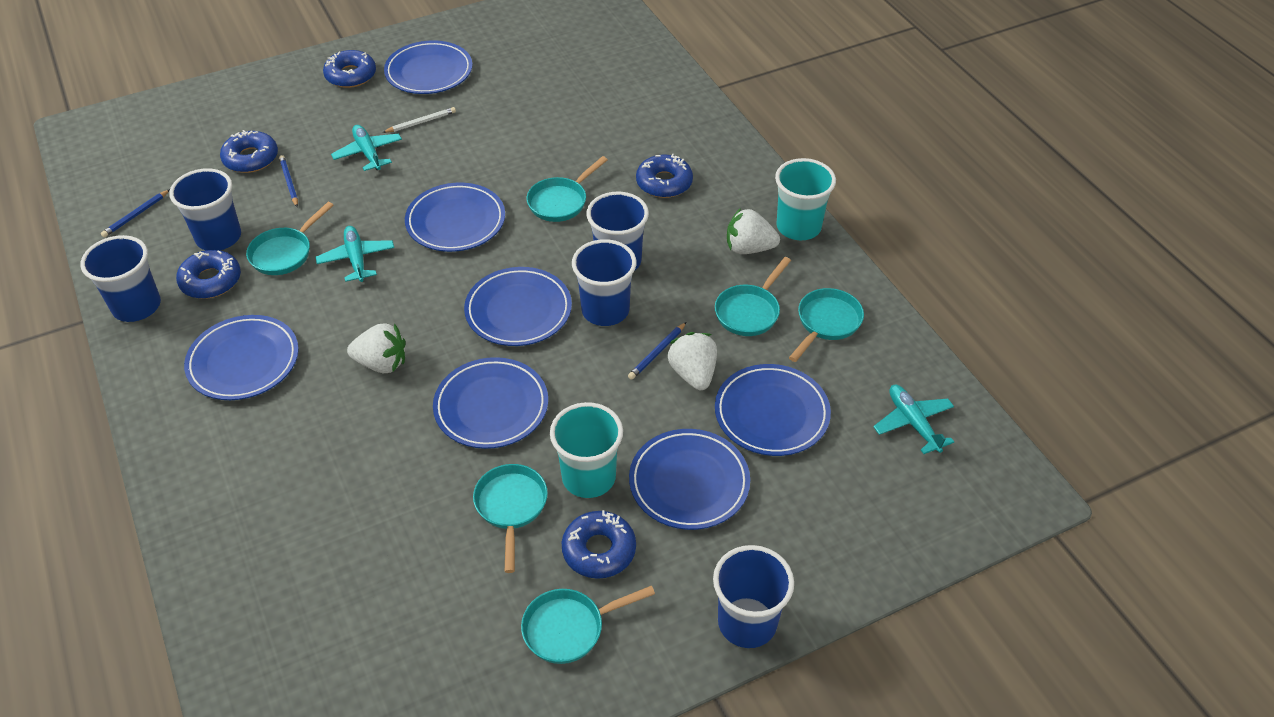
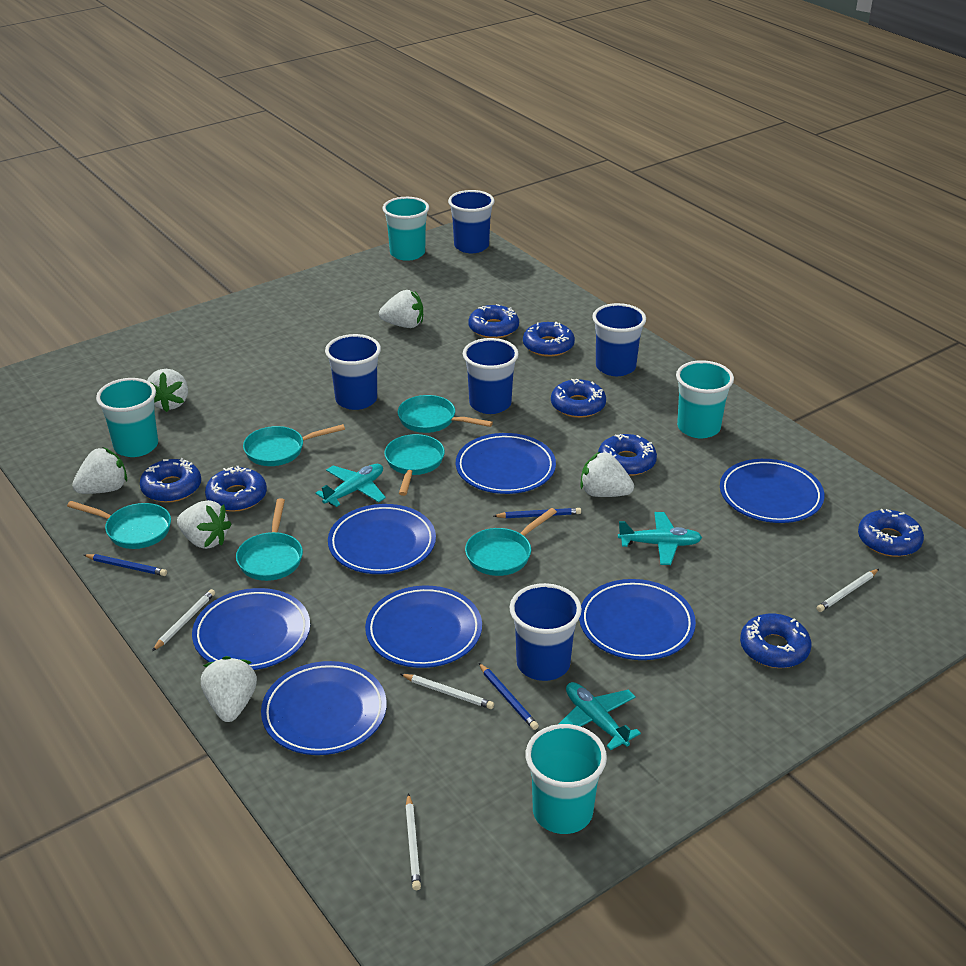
blue donut: 5 -> 8
turquoise cup: 2 -> 4
white pencil: 1 -> 4
white strawberry: 3 -> 6

